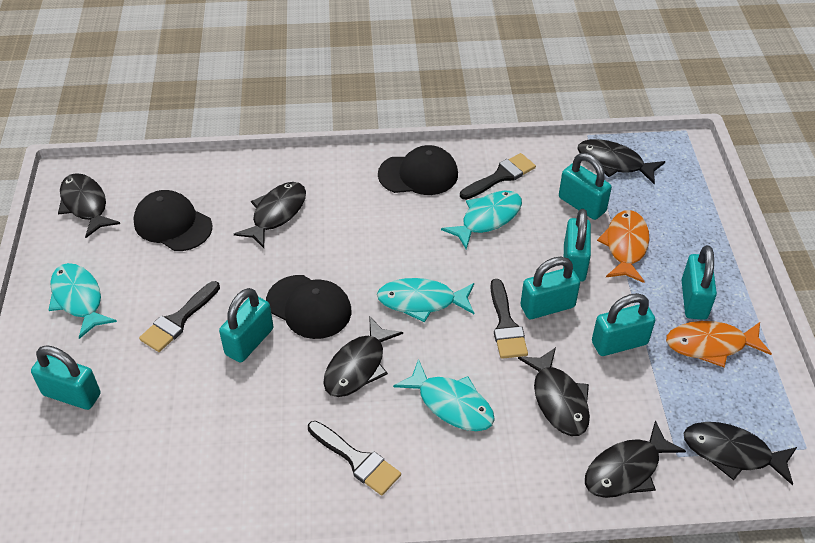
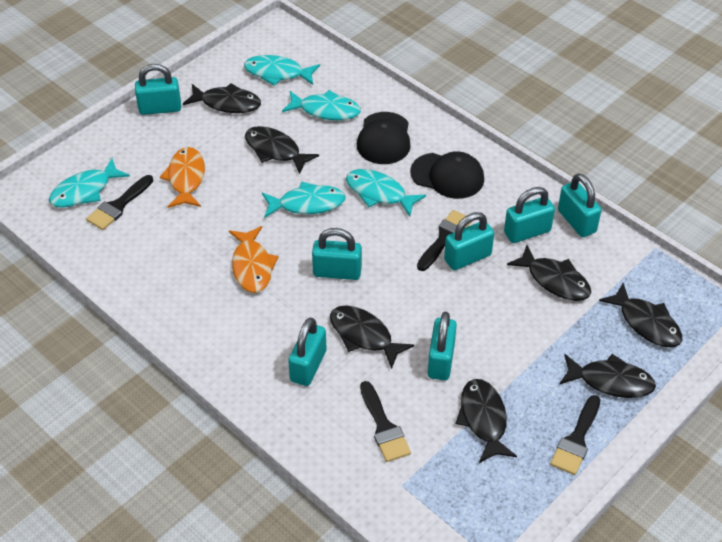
black cap: 3 -> 2
turquoise fish: 4 -> 5

